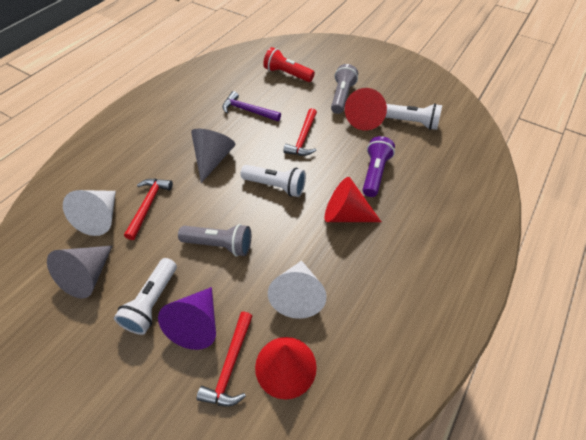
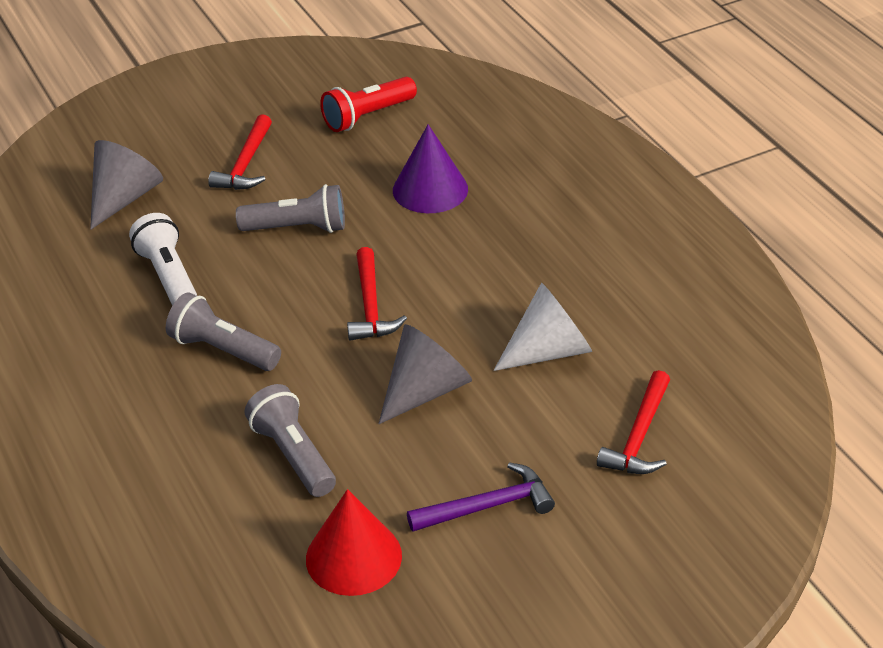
grey flashlight: 2 -> 3
purple flashlight: 1 -> 0
red cone: 3 -> 1
white cone: 2 -> 1
white flashlight: 3 -> 1

